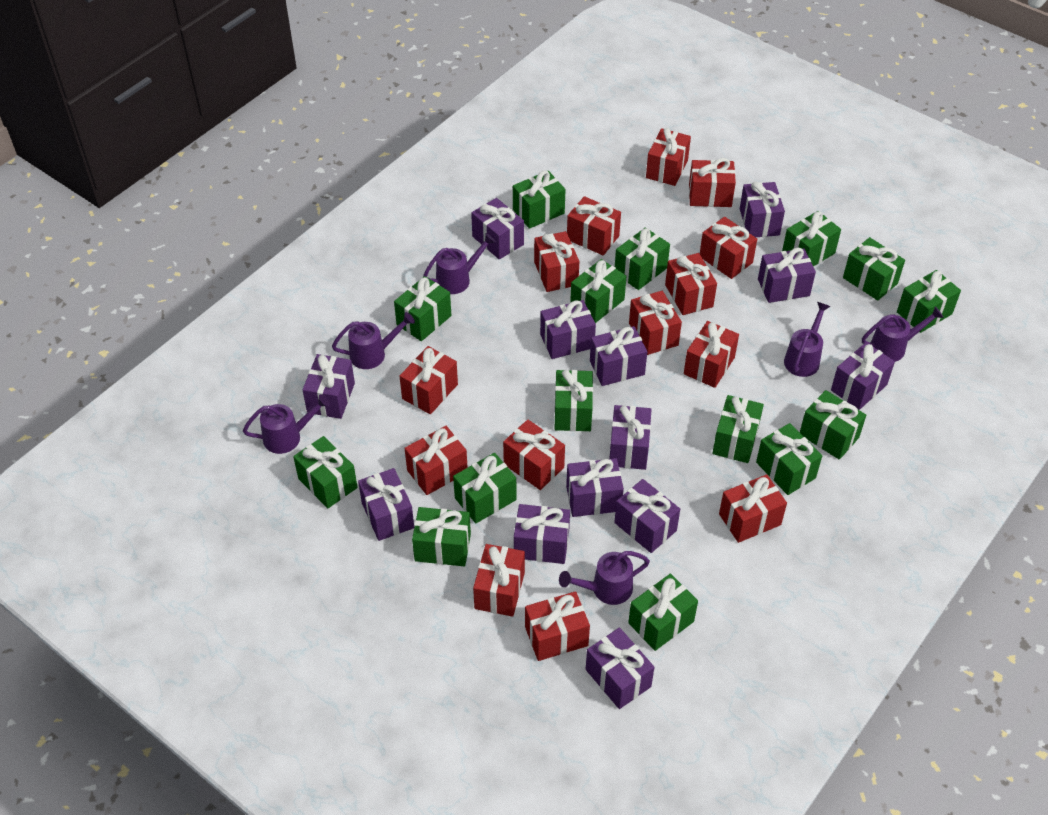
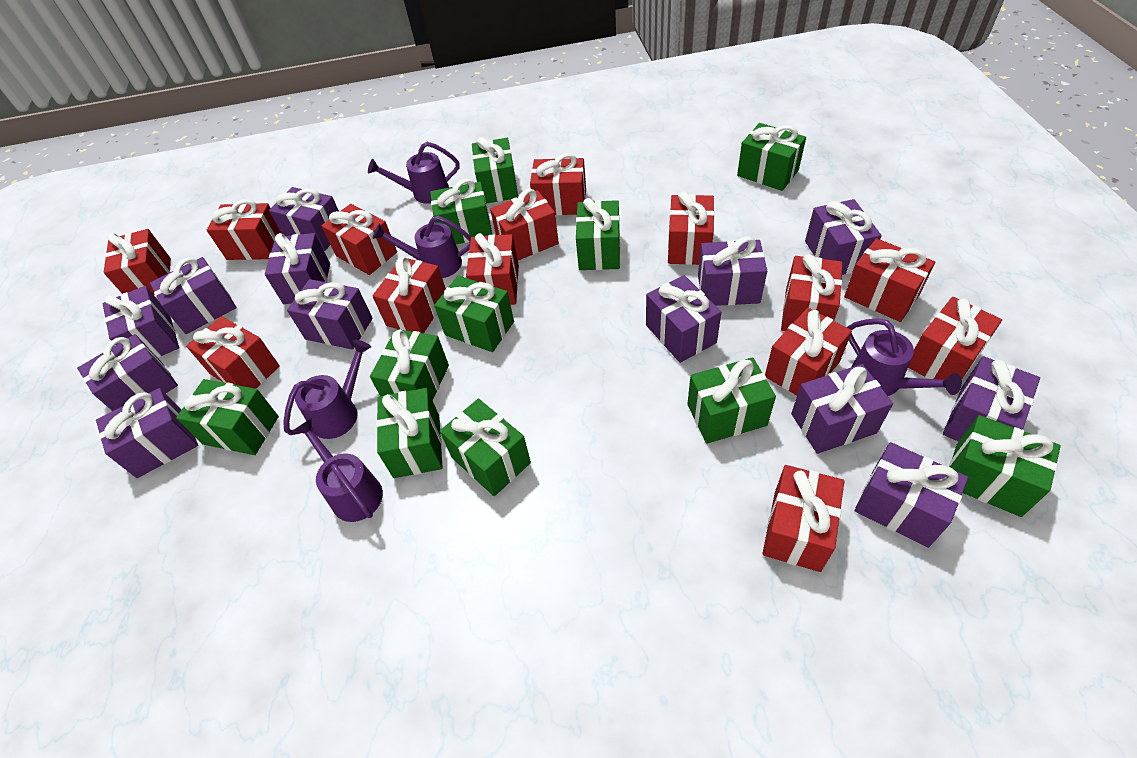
green gift: 15 -> 11
purple watering can: 6 -> 5

